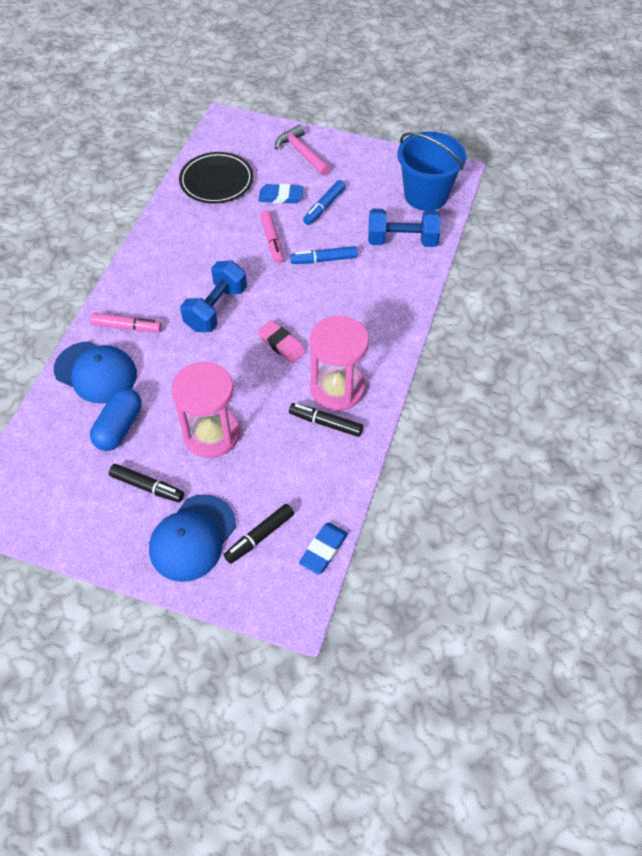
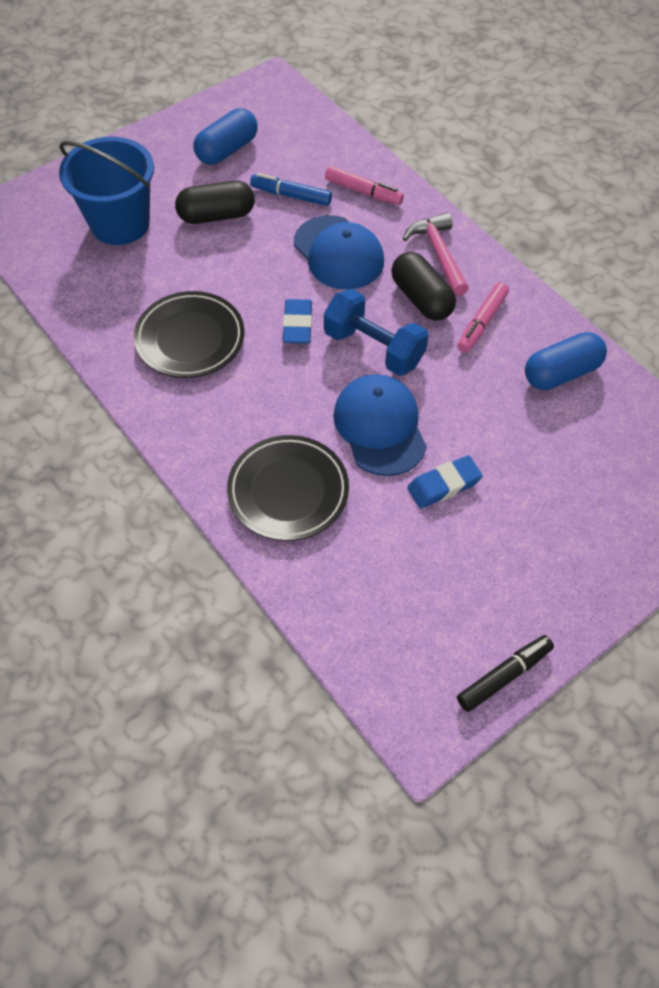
black capsule: 0 -> 2
black marker: 3 -> 1
black plate: 1 -> 2
blue capsule: 1 -> 2
blue dumbbell: 2 -> 1
blue marker: 2 -> 1
pink eraser: 1 -> 0
pink hourglass: 2 -> 0

